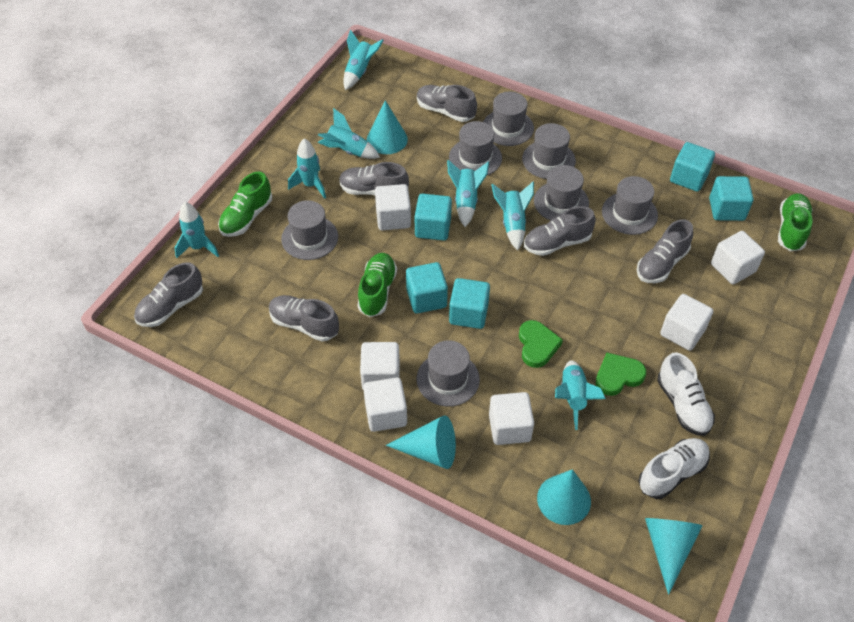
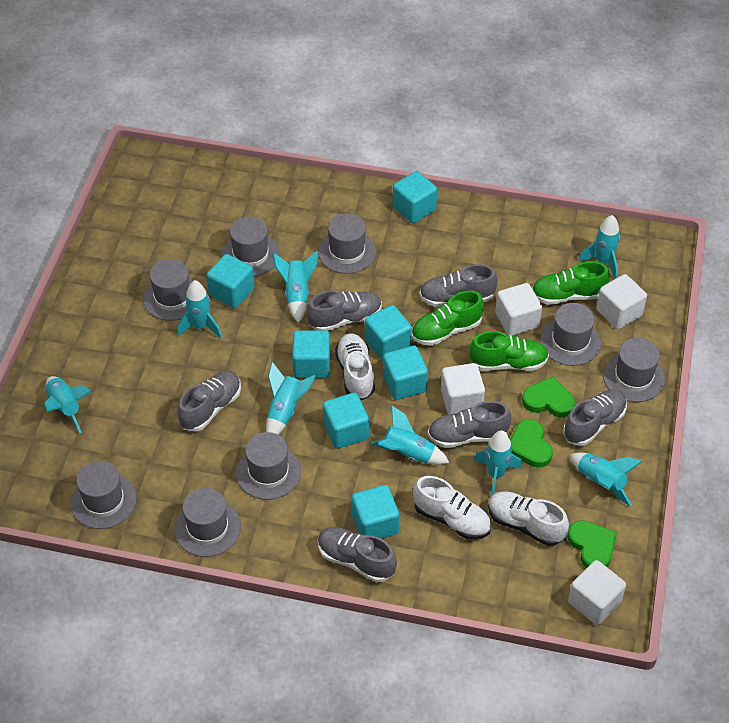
green heart: 2 -> 3
grey hat: 7 -> 8
turquoise cone: 4 -> 0
turquoise cube: 5 -> 7
turquoise rocket: 7 -> 8
white cube: 6 -> 4
white shoe: 2 -> 3

